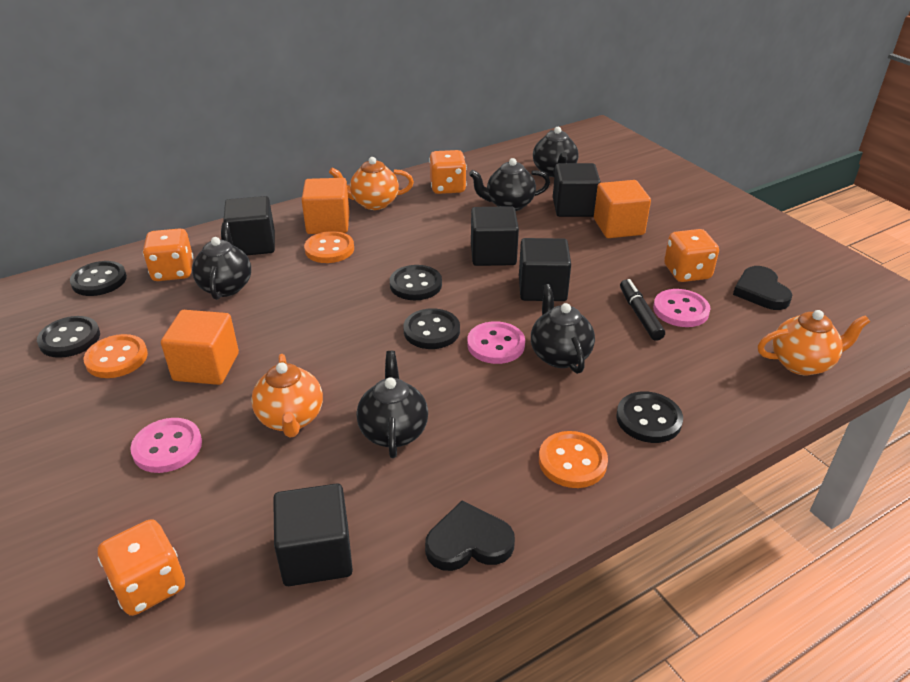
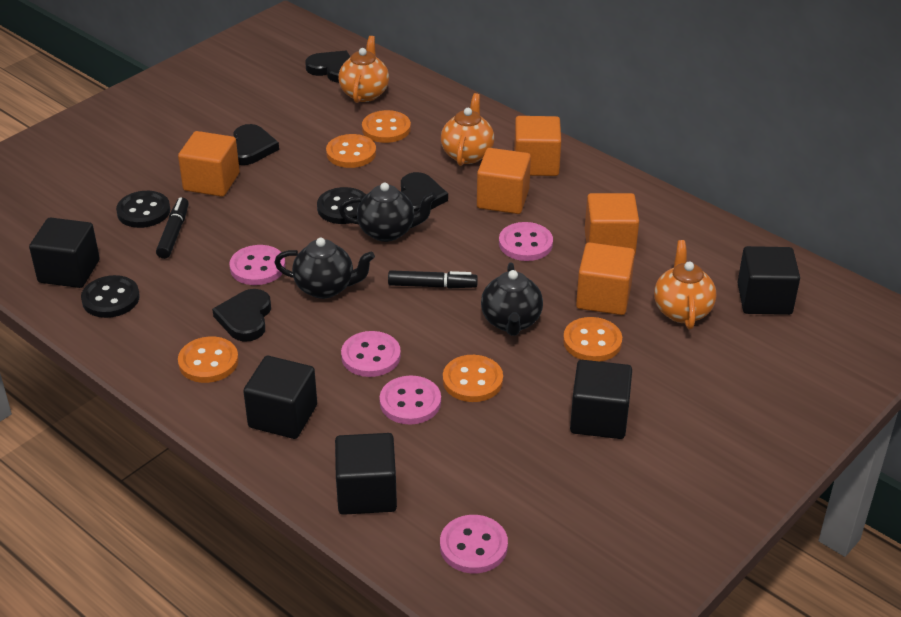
black button: 5 -> 3
black heart: 2 -> 4
black marker: 1 -> 2
black teapot: 5 -> 3
orange button: 3 -> 5
orange cube: 3 -> 5
orange dice: 4 -> 0
pink button: 3 -> 5

